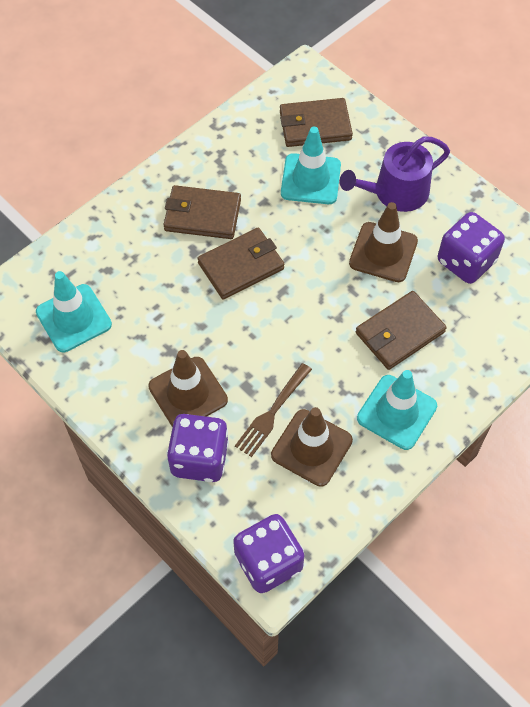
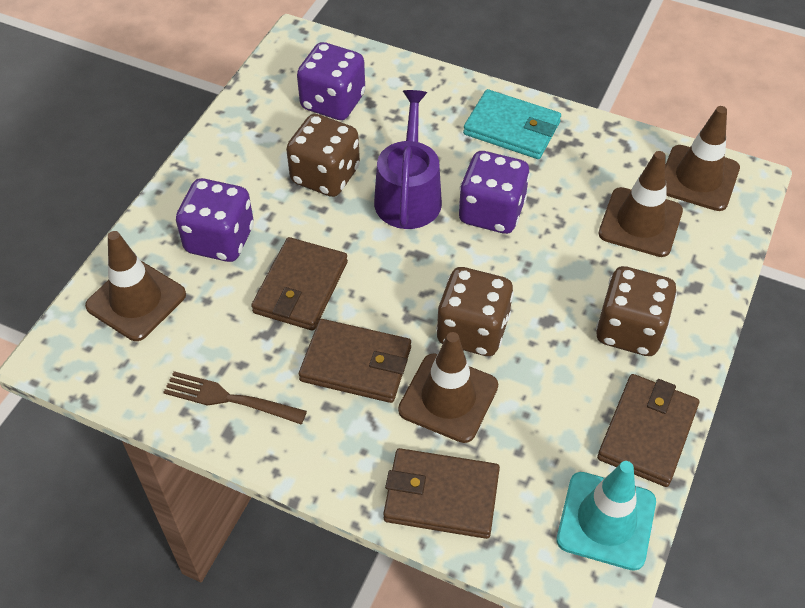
brown dice: 0 -> 3
brown traffic cone: 3 -> 4
turquoise traffic cone: 3 -> 1
turquoise wallet: 0 -> 1

